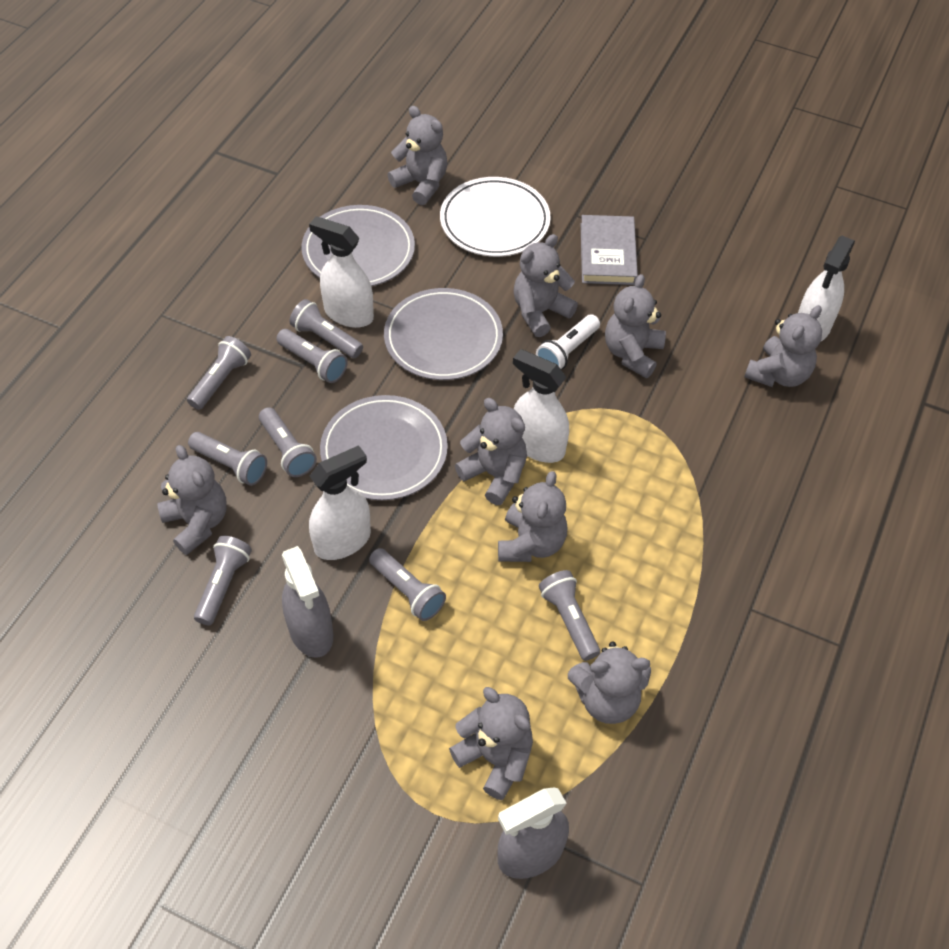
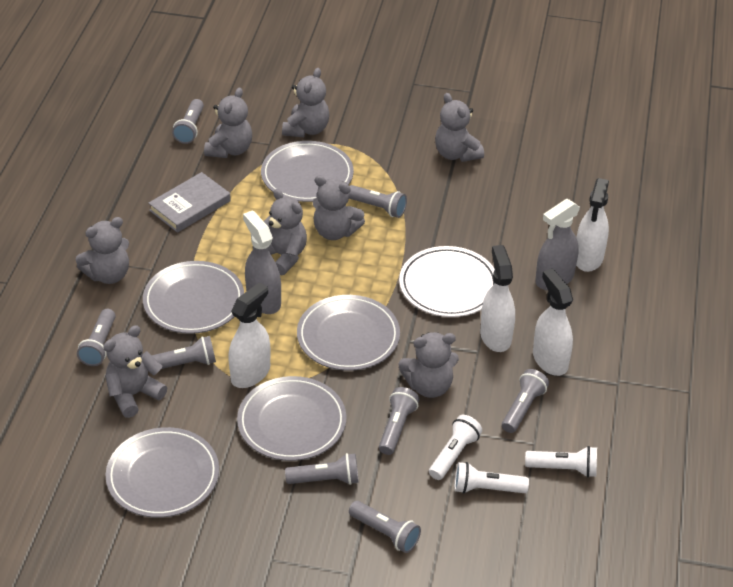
grey plate: 3 -> 5
grey teddy bear: 9 -> 8
white flashlight: 1 -> 3

